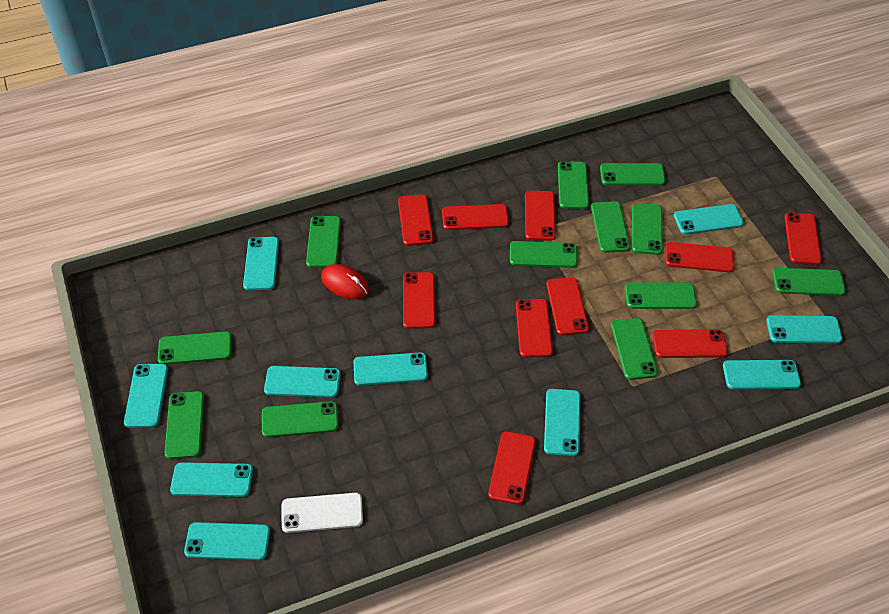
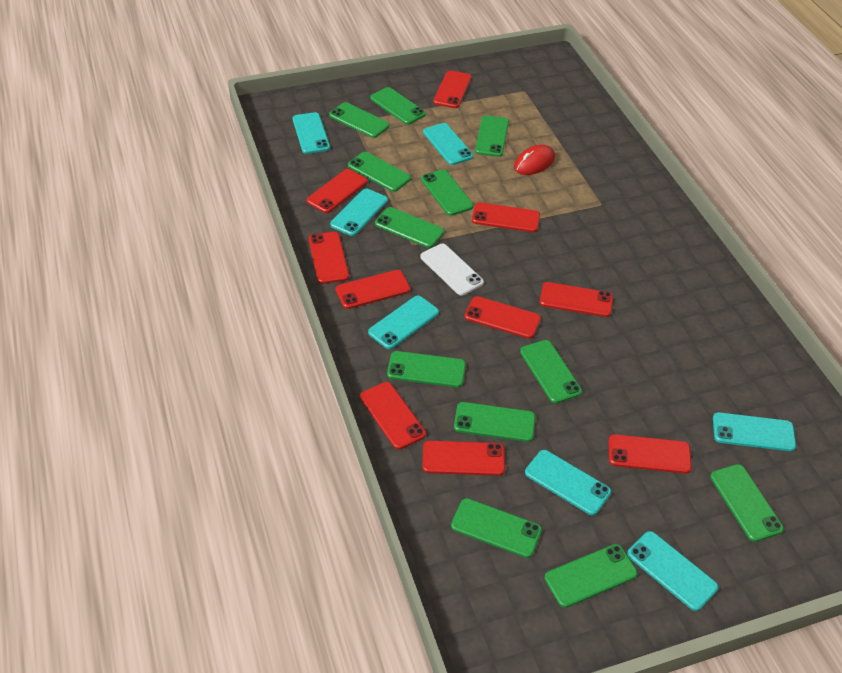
turquoise phone: 10 -> 7

